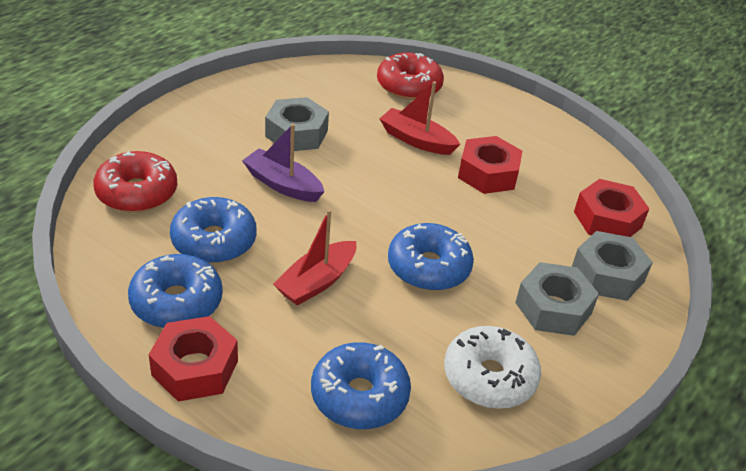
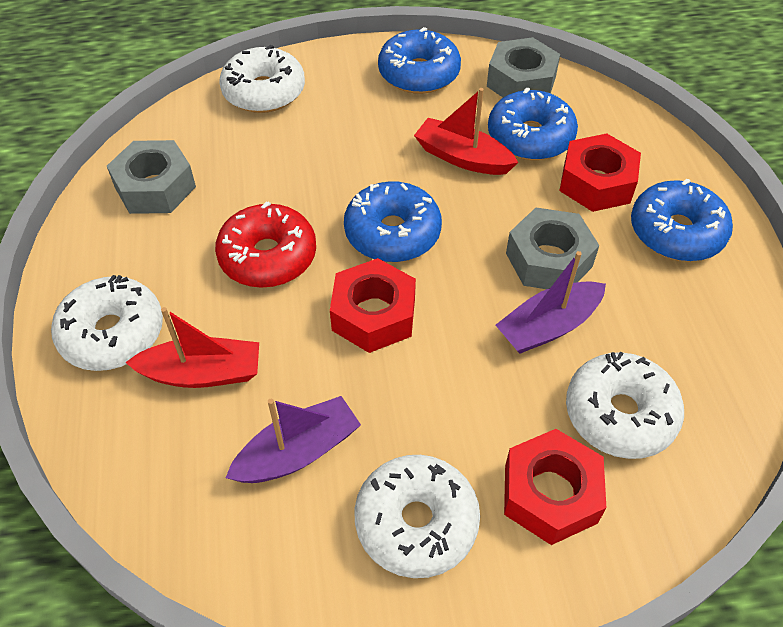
purple boat: 1 -> 2
red donut: 2 -> 1
white donut: 1 -> 4

